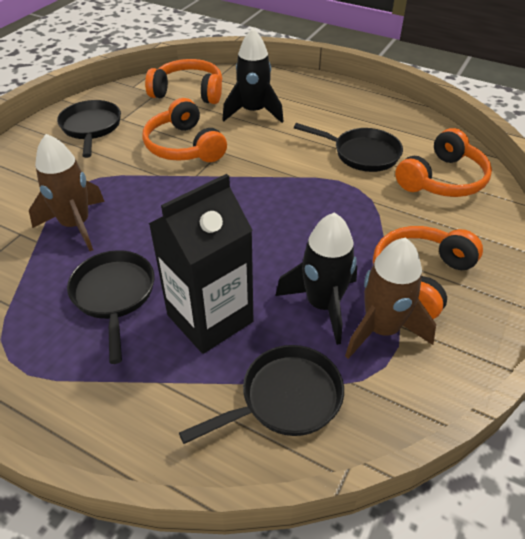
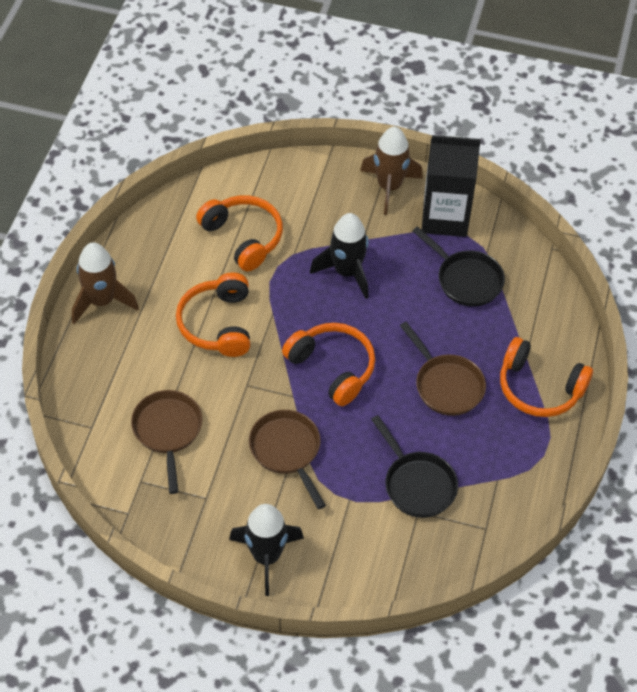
black pan: 4 -> 2
brown pan: 0 -> 3

